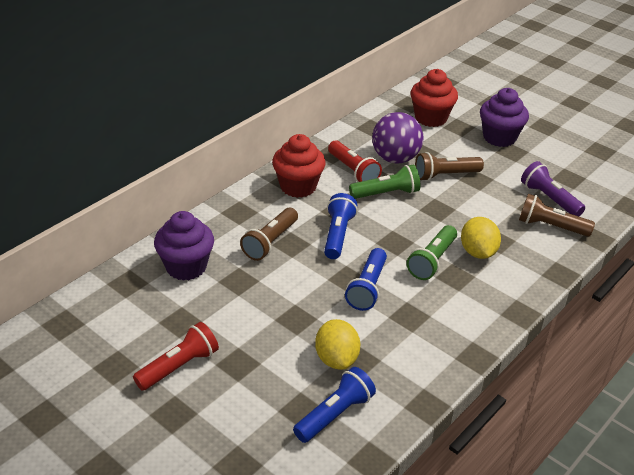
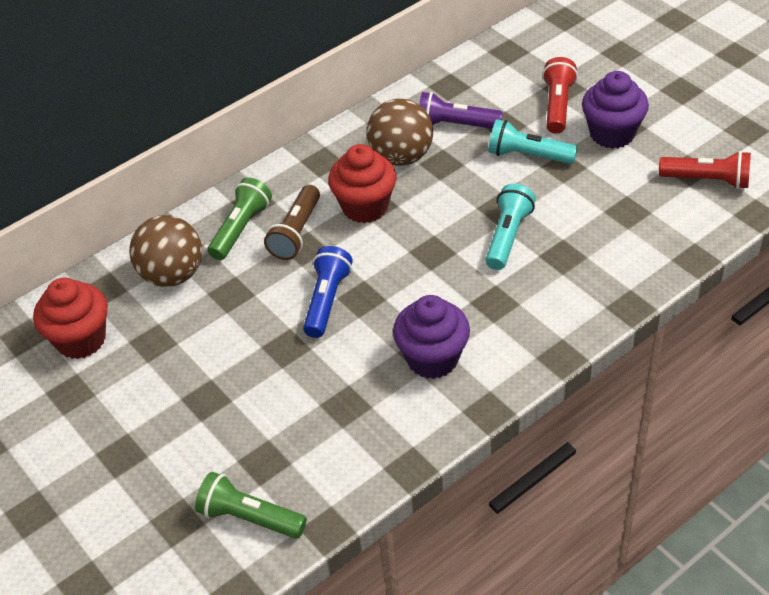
blue flashlight: 3 -> 1
brown ball: 0 -> 2
brown flashlight: 3 -> 1
purple ball: 1 -> 0
turquoise flashlight: 0 -> 2
yellow lemon: 2 -> 0

